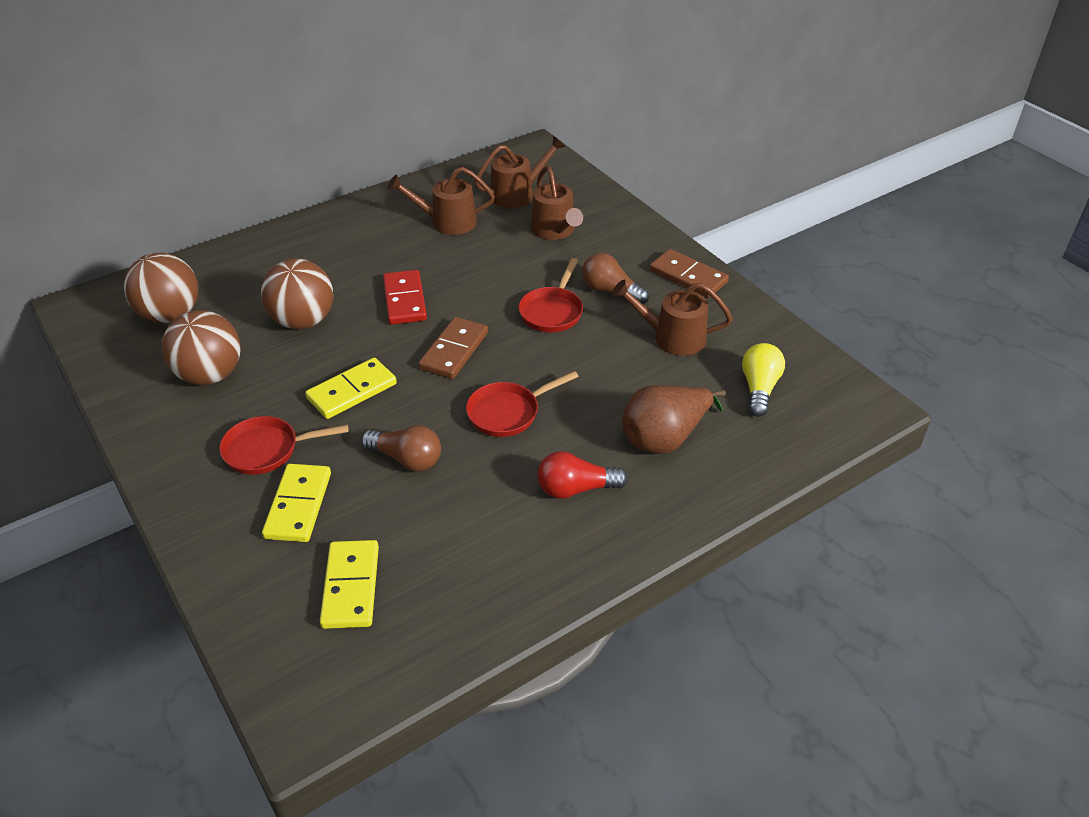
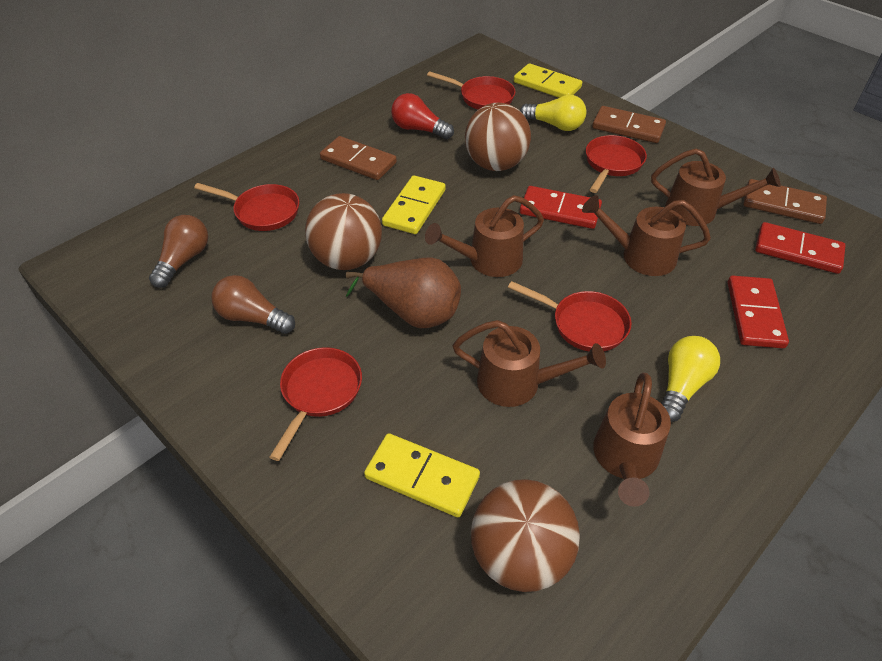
brown domino: 2 -> 3
brown watering can: 4 -> 5
red domino: 1 -> 3
red pan: 3 -> 5
yellow light bulb: 1 -> 2

